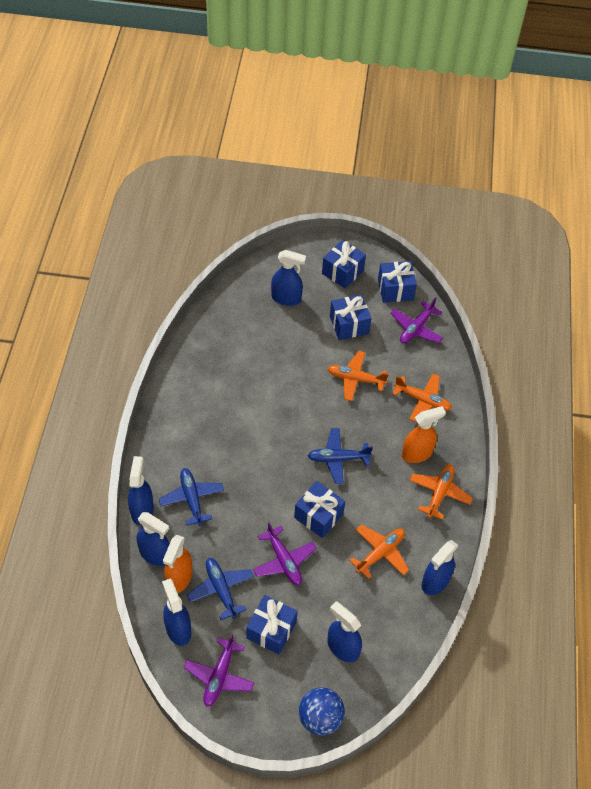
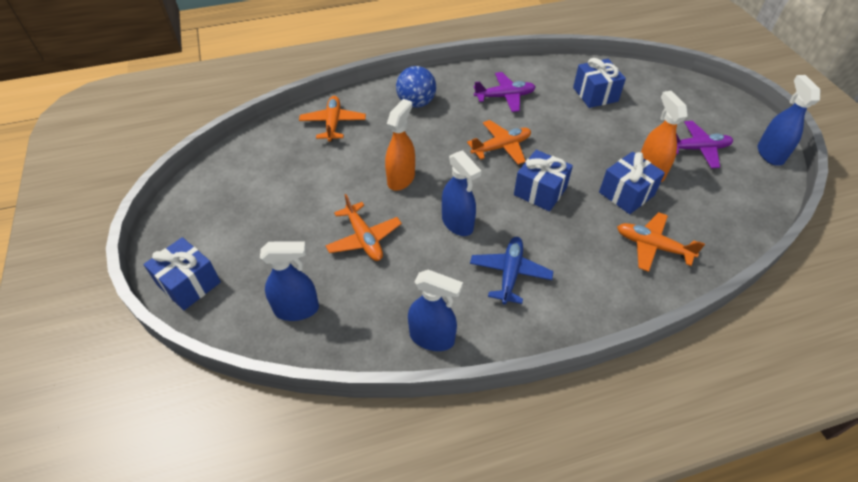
blue gift: 5 -> 4
blue plane: 3 -> 1
blue spray bottle: 6 -> 4
purple plane: 3 -> 2

